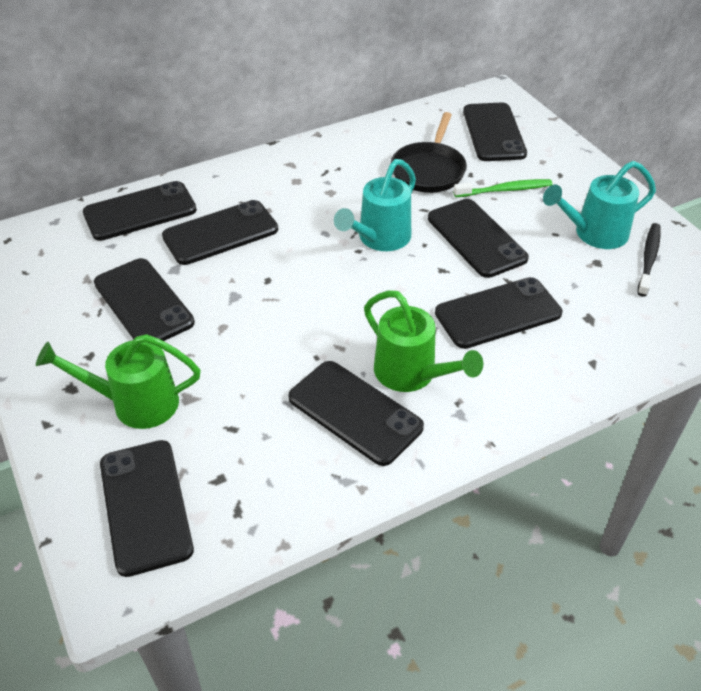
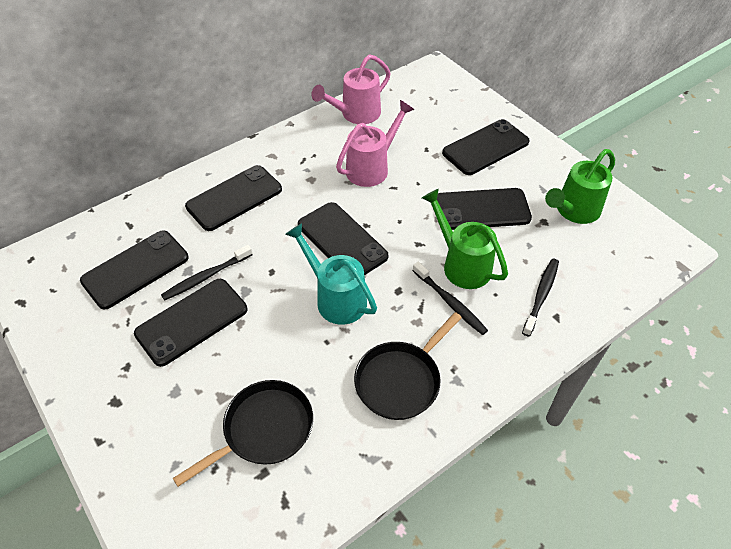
black pan: 1 -> 2
black phone: 8 -> 6
black toothbrush: 1 -> 3
green toothbrush: 1 -> 0
pink watering can: 0 -> 2
turquoise watering can: 2 -> 1

